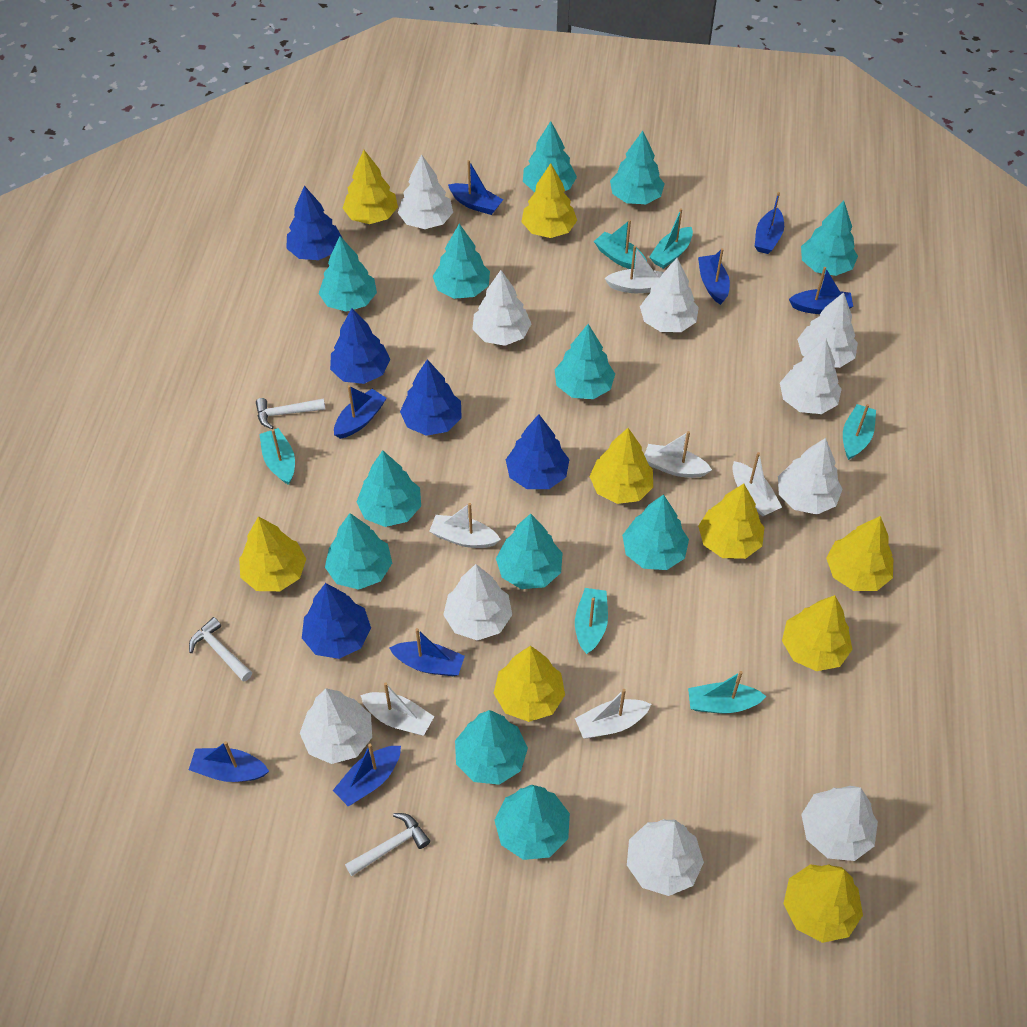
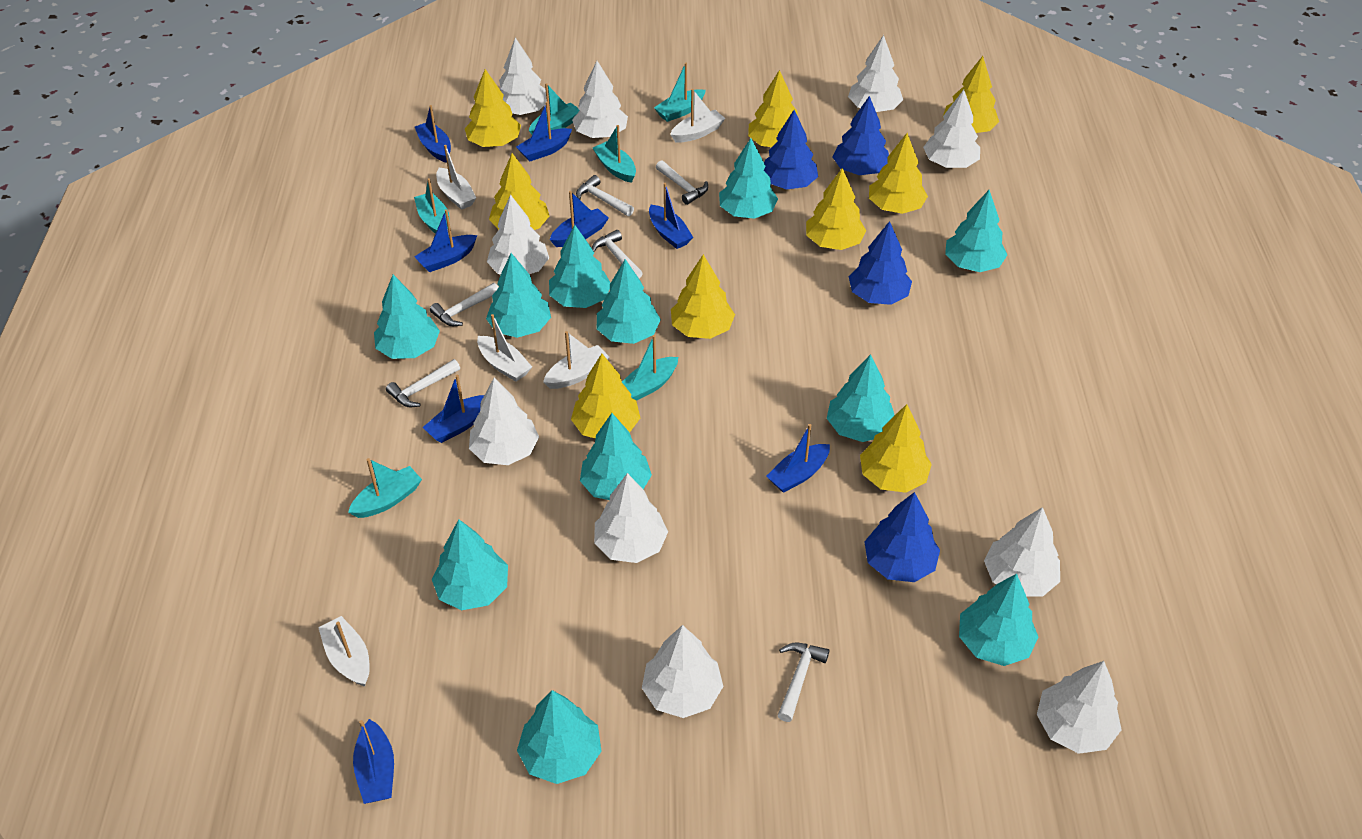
blue tree: 5 -> 4
turquoise tree: 12 -> 11
white boat: 6 -> 5
white hammer: 3 -> 6

